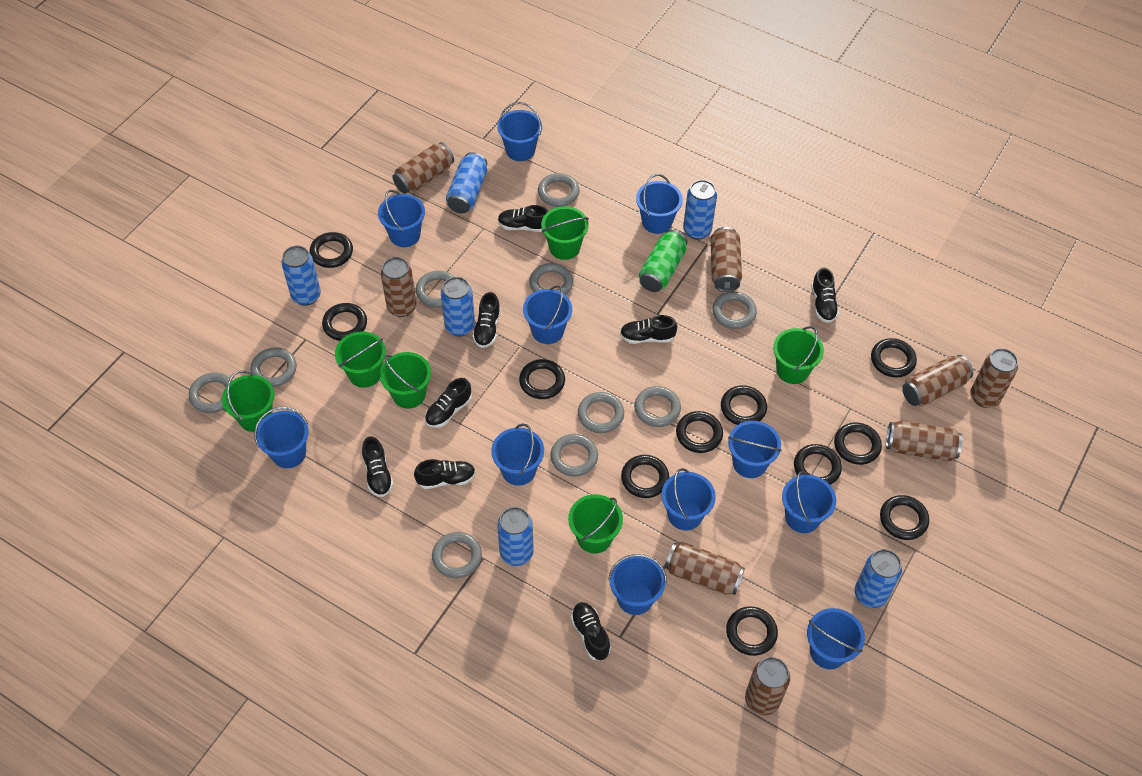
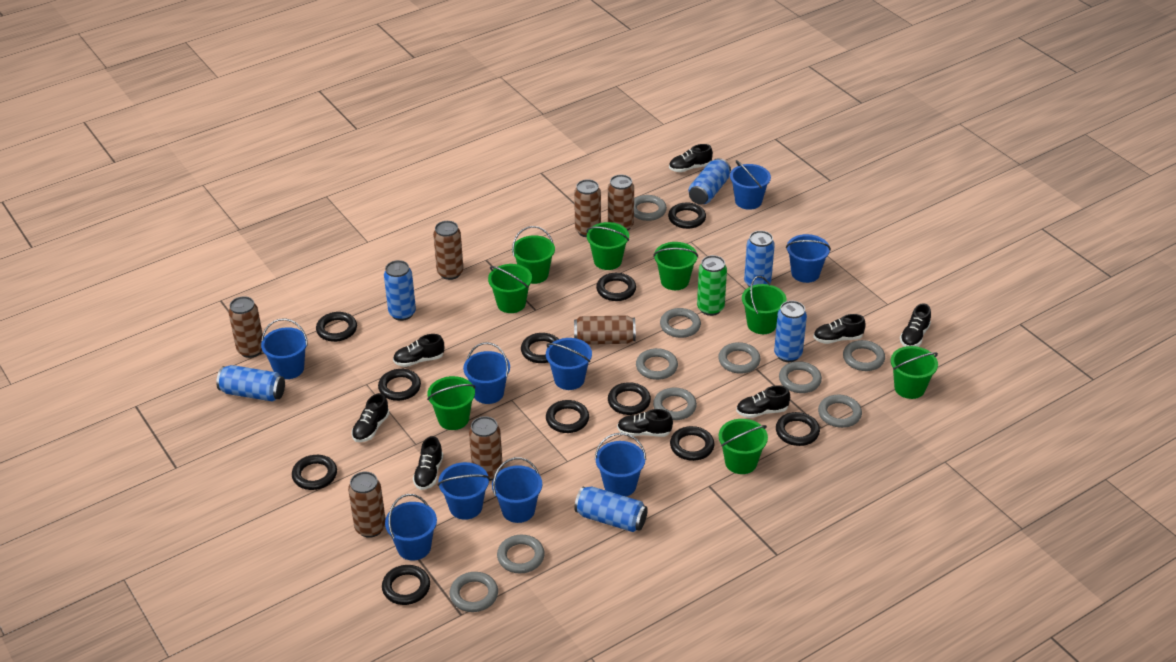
blue bucket: 11 -> 9
brown can: 8 -> 7
green bucket: 6 -> 8

